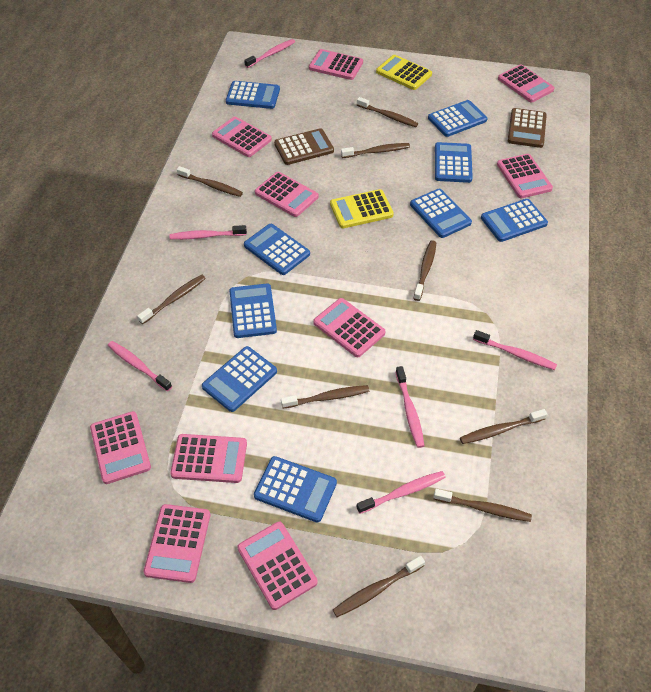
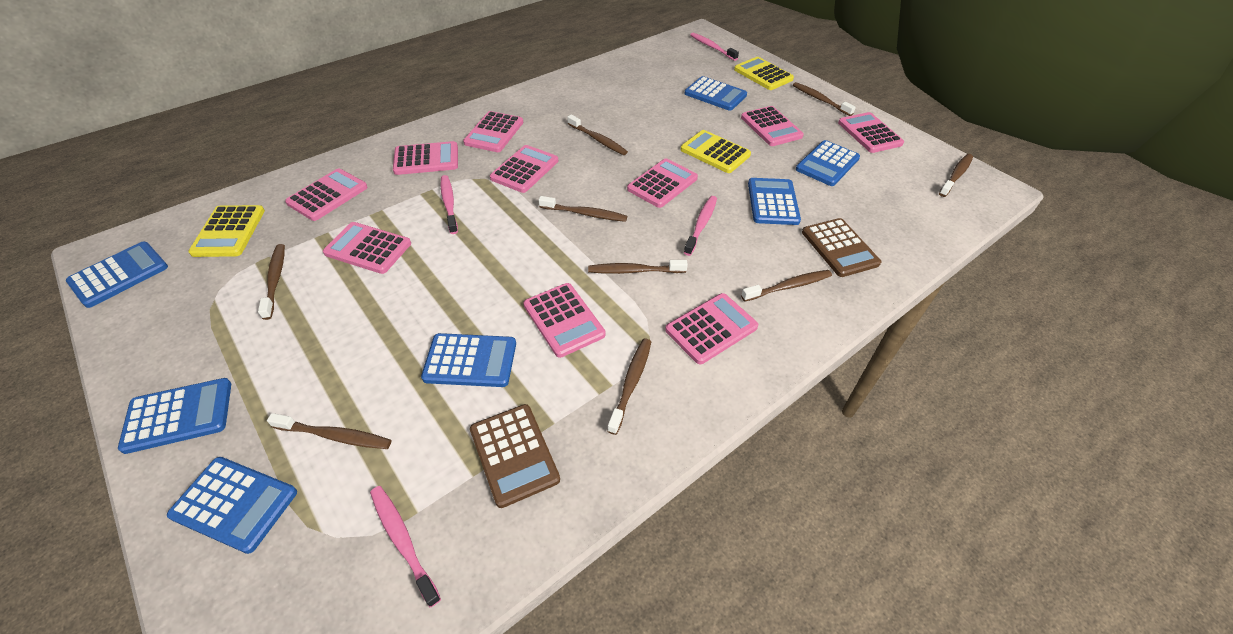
blue calculator: 9 -> 7
pink toothbrush: 6 -> 4
yellow calculator: 2 -> 3

